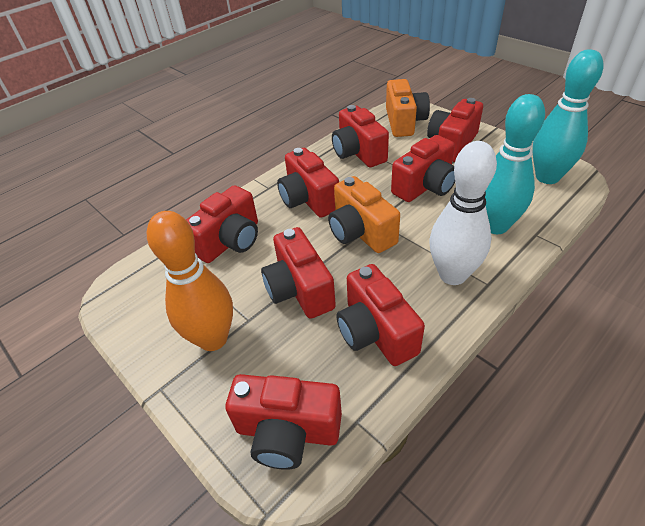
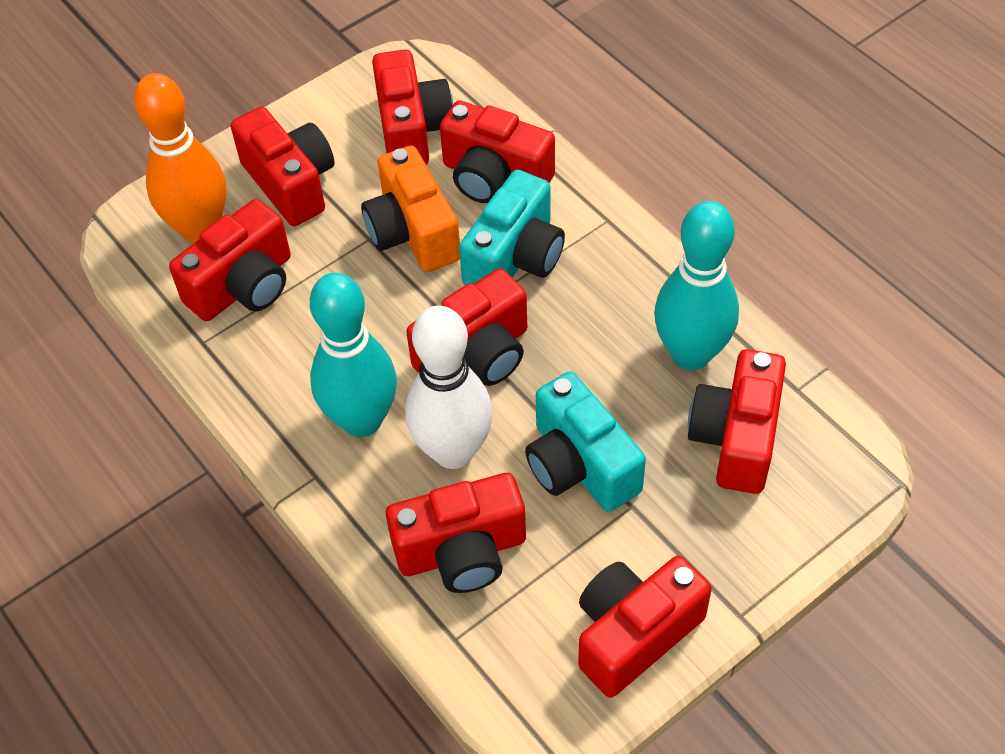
orange camera: 2 -> 1
turquoise camera: 0 -> 2

